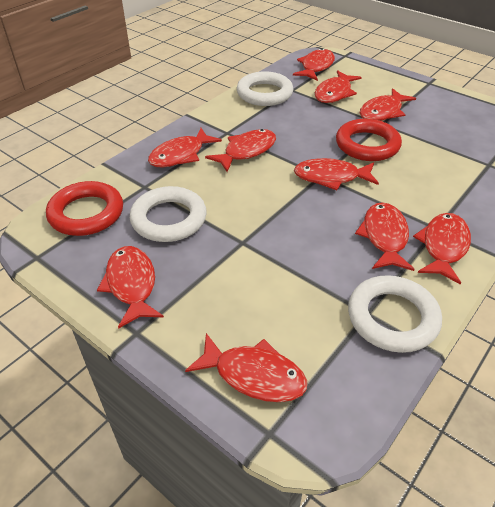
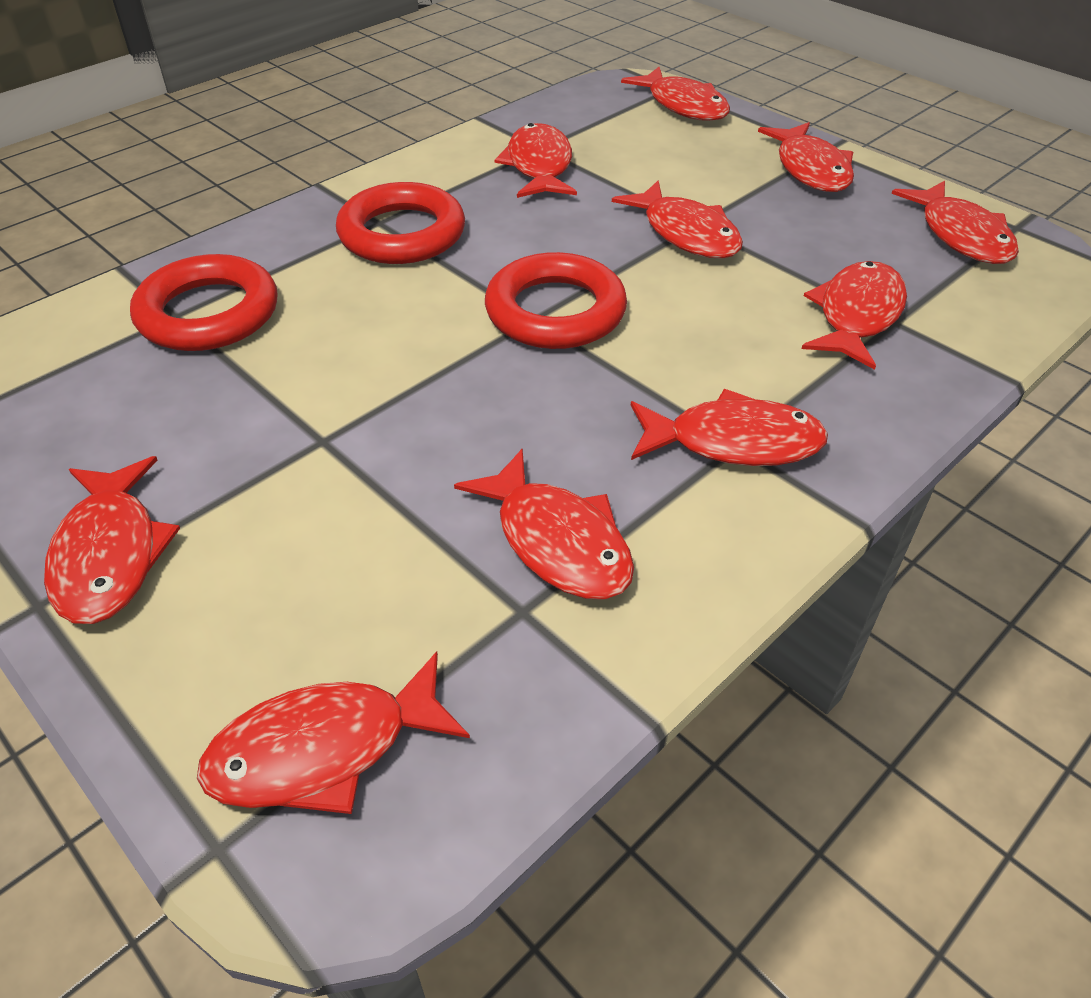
red ring: 2 -> 3
white ring: 3 -> 0

